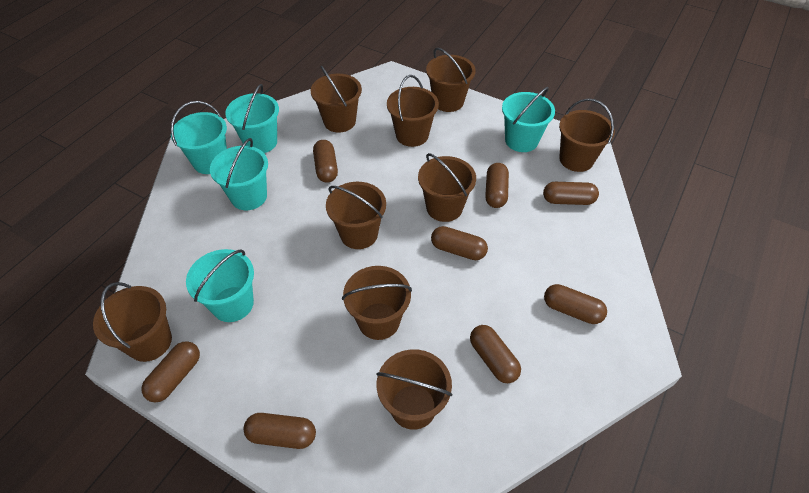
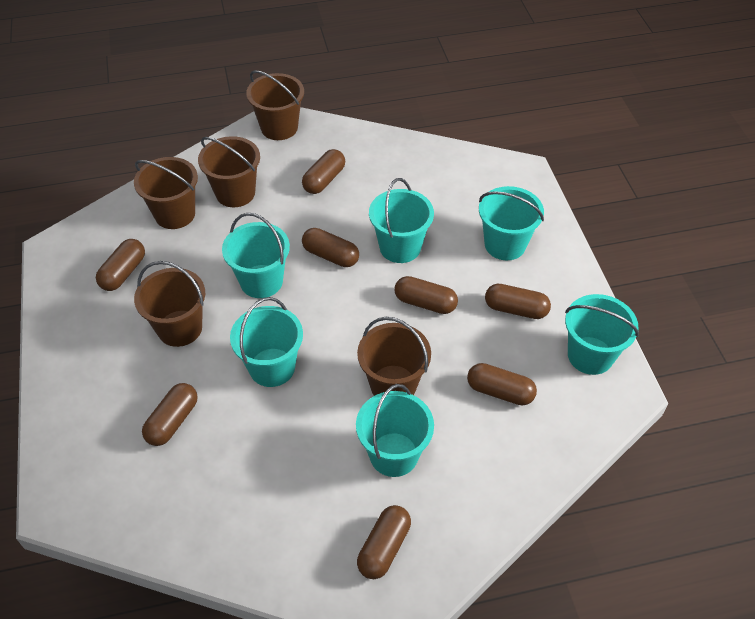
brown bucket: 9 -> 5
turquoise bucket: 5 -> 6

